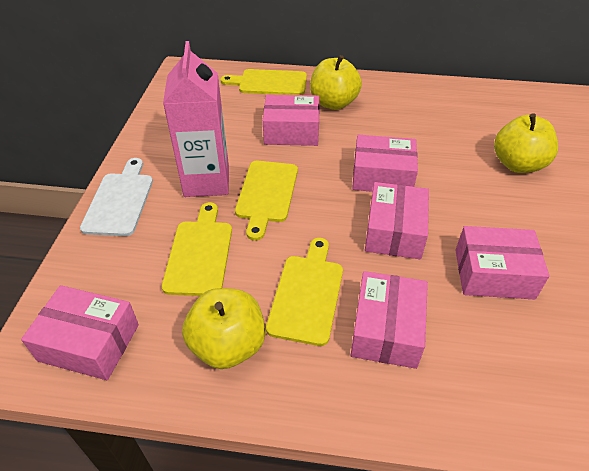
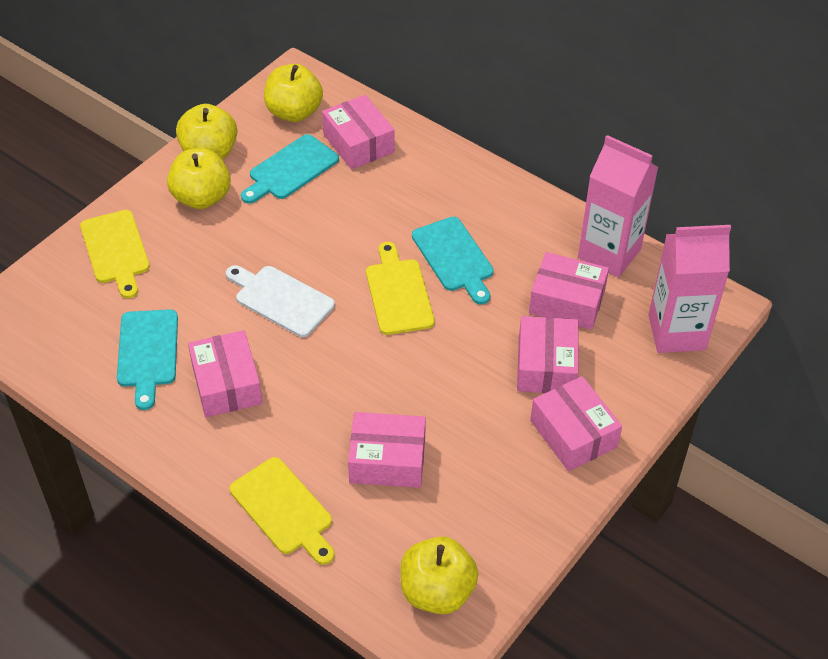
pink carton: 1 -> 2
turquoise cutting board: 0 -> 3
yellow apple: 3 -> 4
yellow cutting board: 4 -> 3

